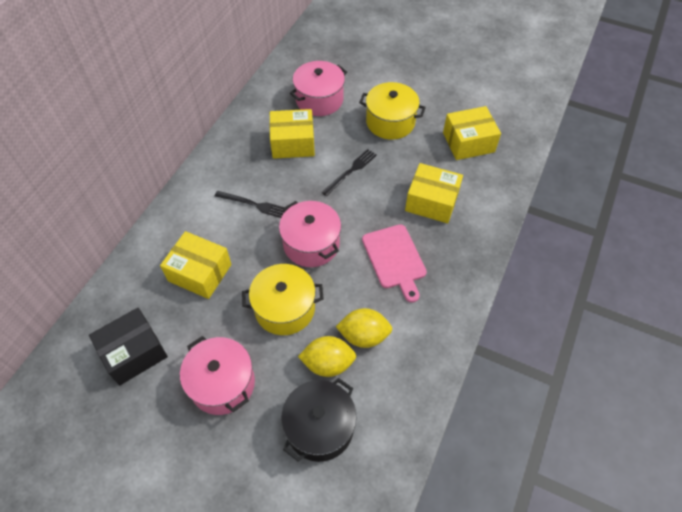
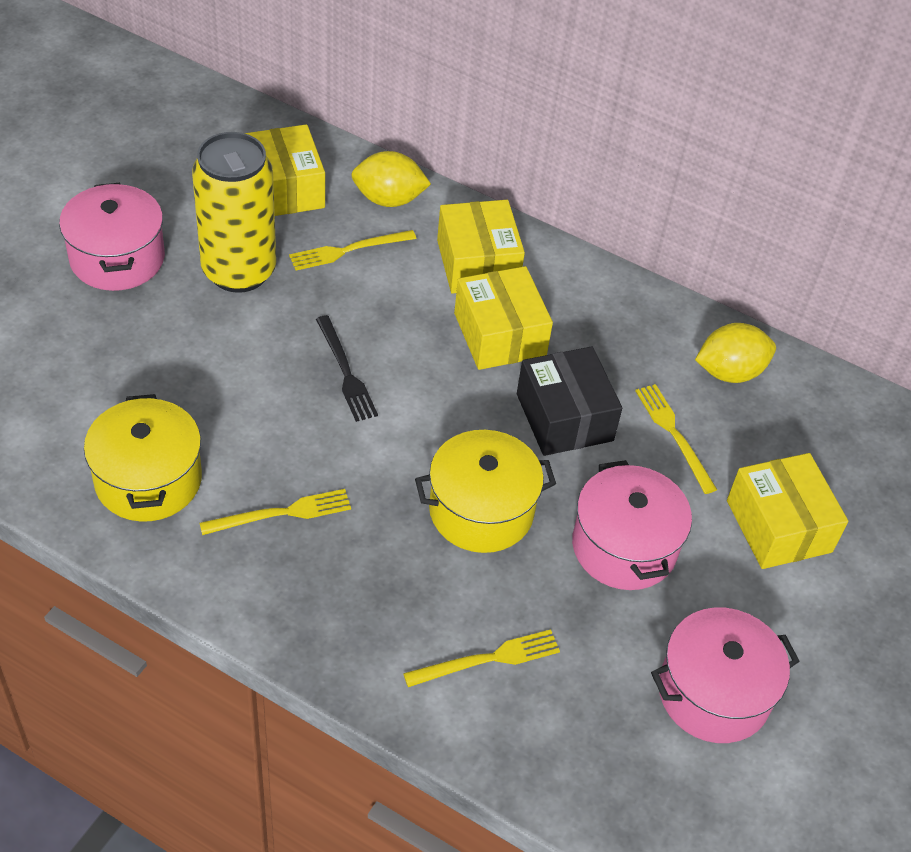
black fork: 2 -> 1
black pot: 1 -> 0
pink cutting board: 1 -> 0
yellow can: 0 -> 1
yellow fork: 0 -> 4

